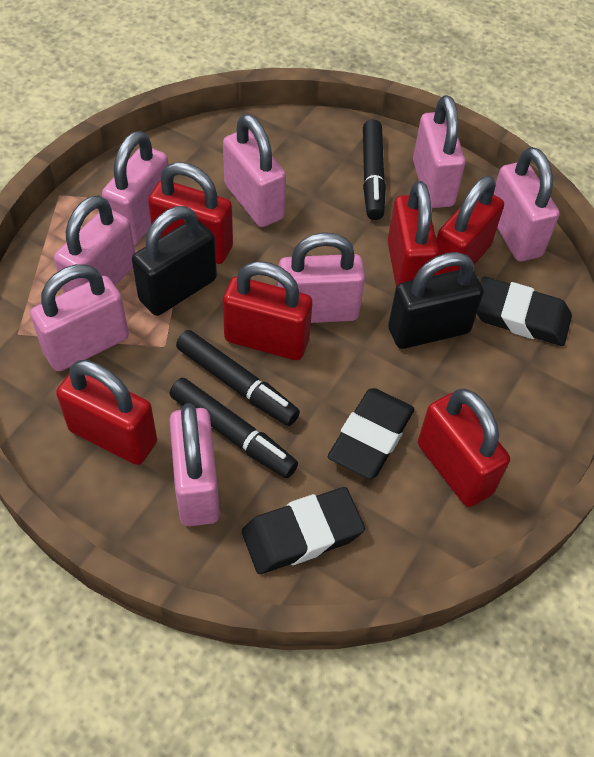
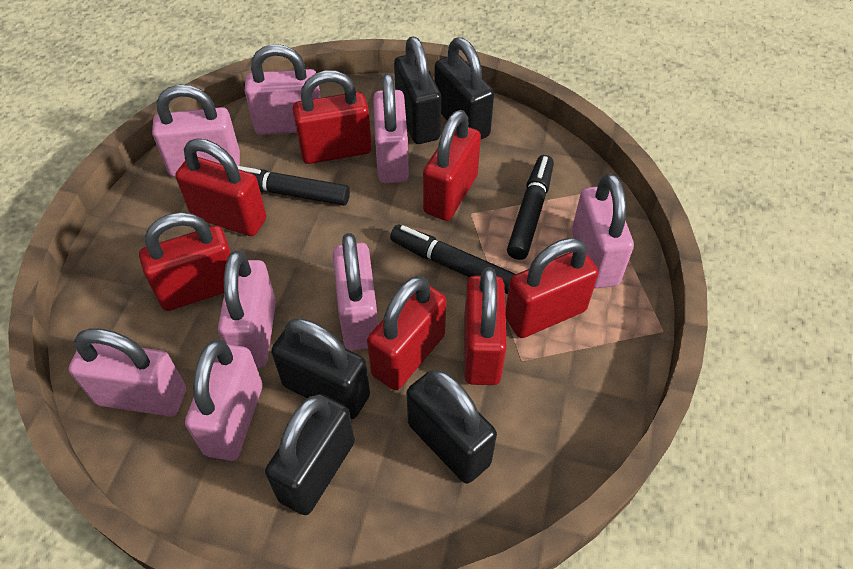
black eraser: 3 -> 0
black padlock: 2 -> 5
red padlock: 6 -> 7

